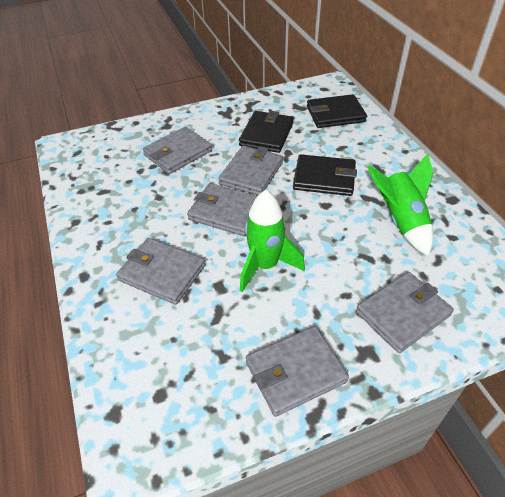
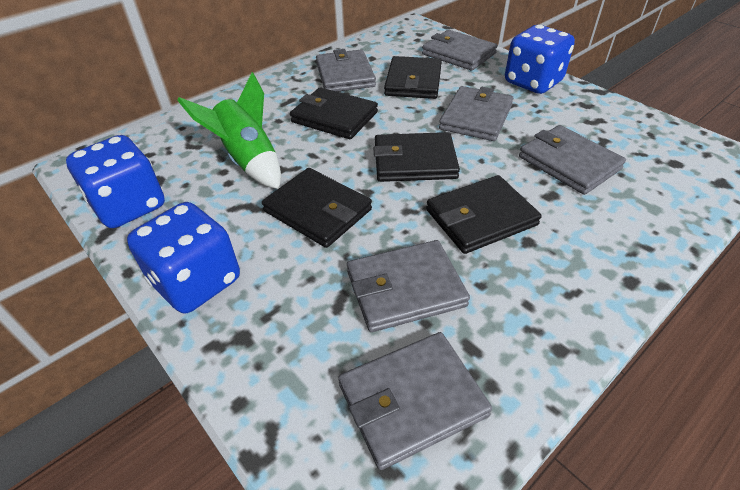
black wallet: 3 -> 5
blue dice: 0 -> 3
green rocket: 2 -> 1

